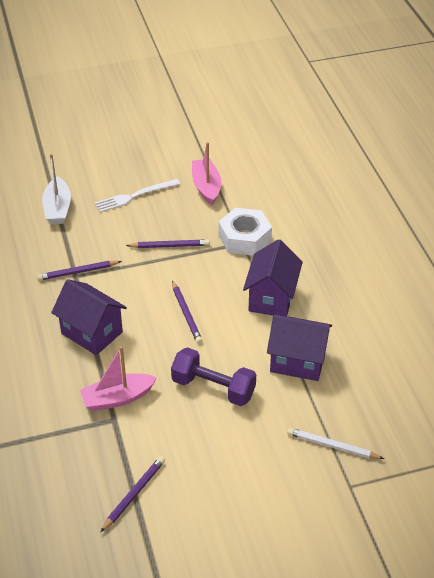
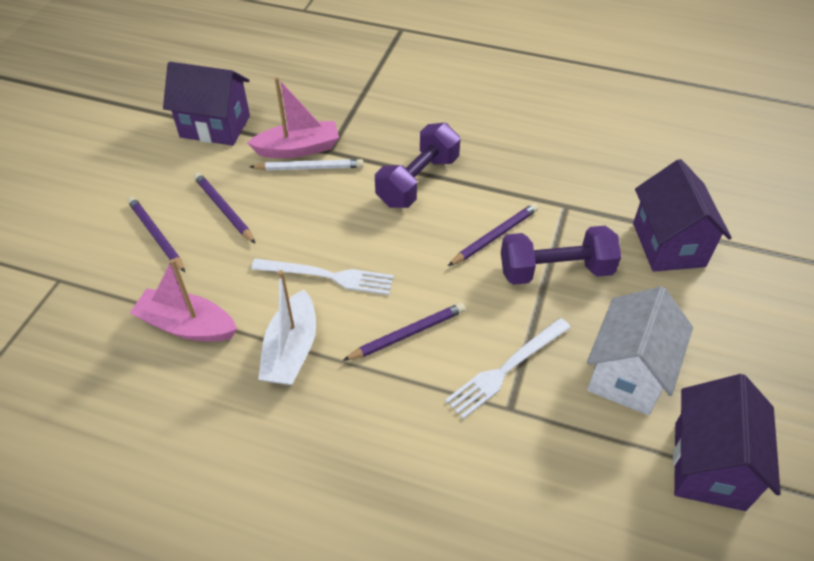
purple dumbbell: 1 -> 2
white fork: 1 -> 2
white house: 0 -> 1
white nut: 1 -> 0

